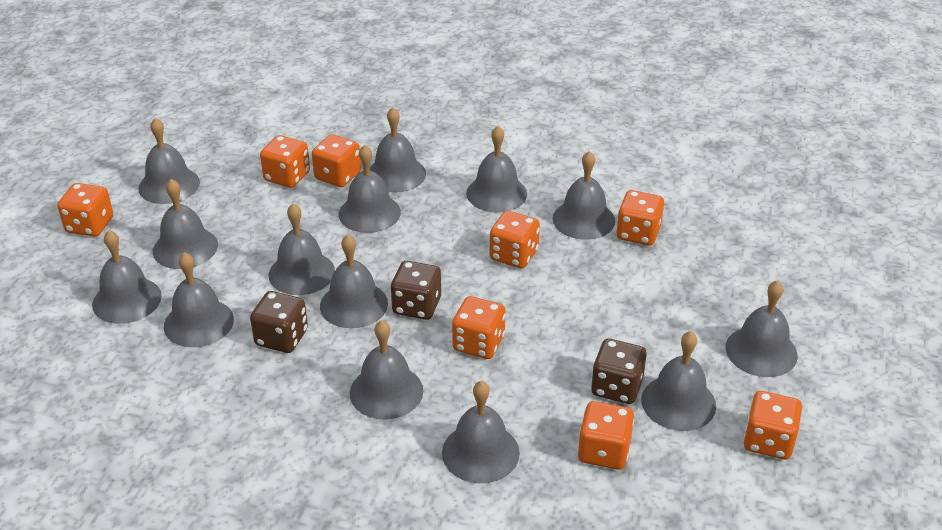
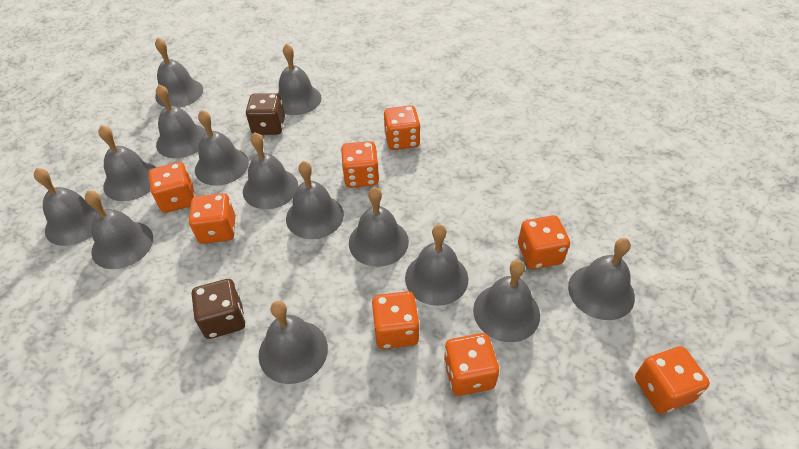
brown dice: 3 -> 2

